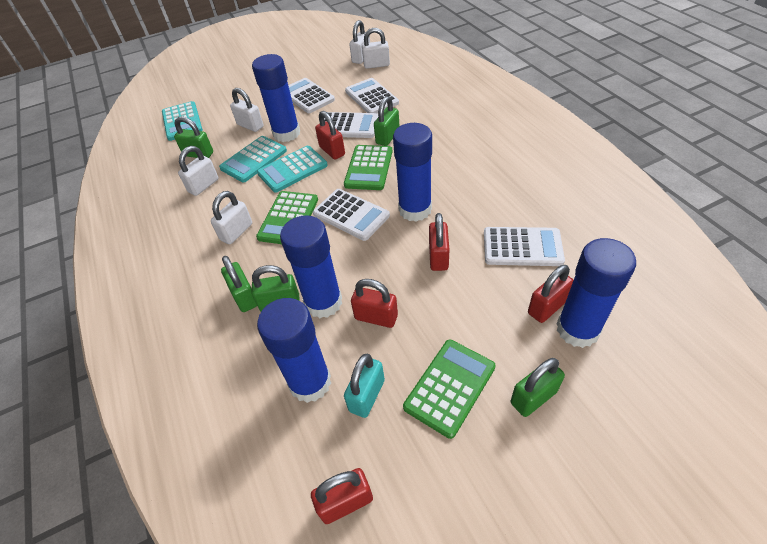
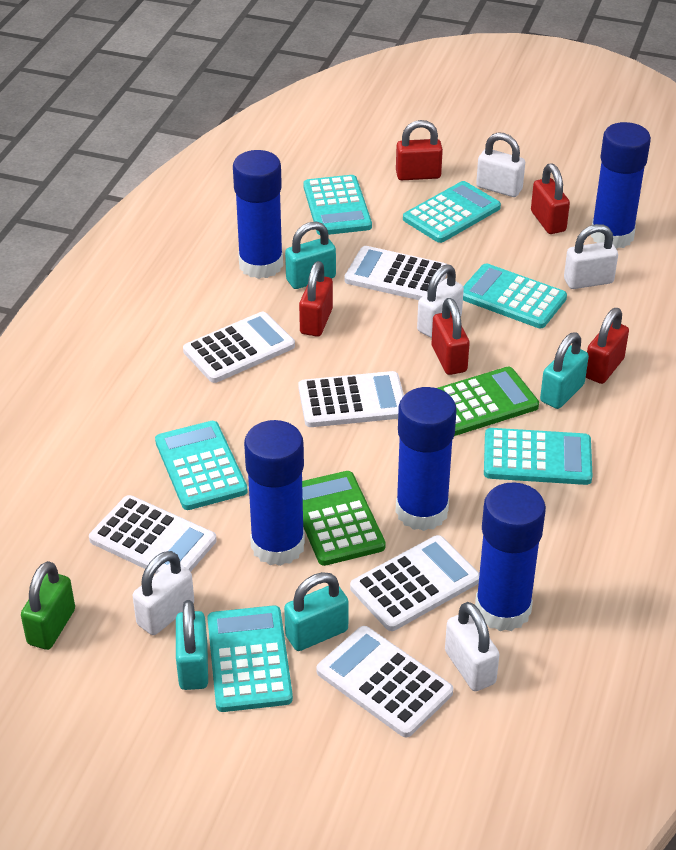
green calculator: 3 -> 2
green padlock: 5 -> 1
turquoise calculator: 3 -> 6
turquoise padlock: 1 -> 4
white calculator: 5 -> 6

